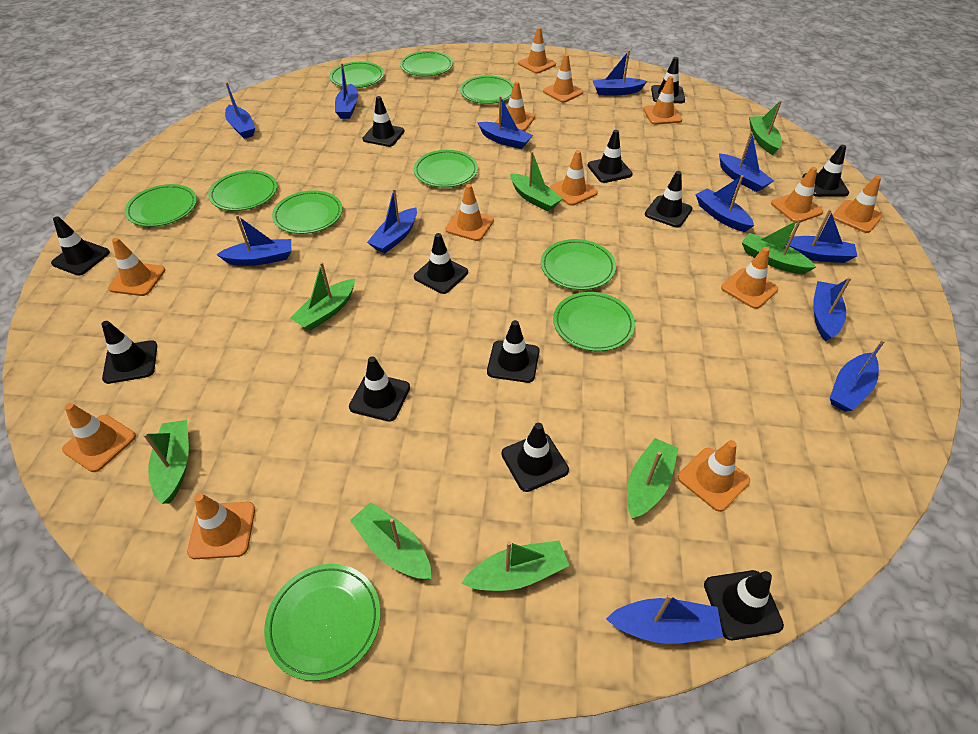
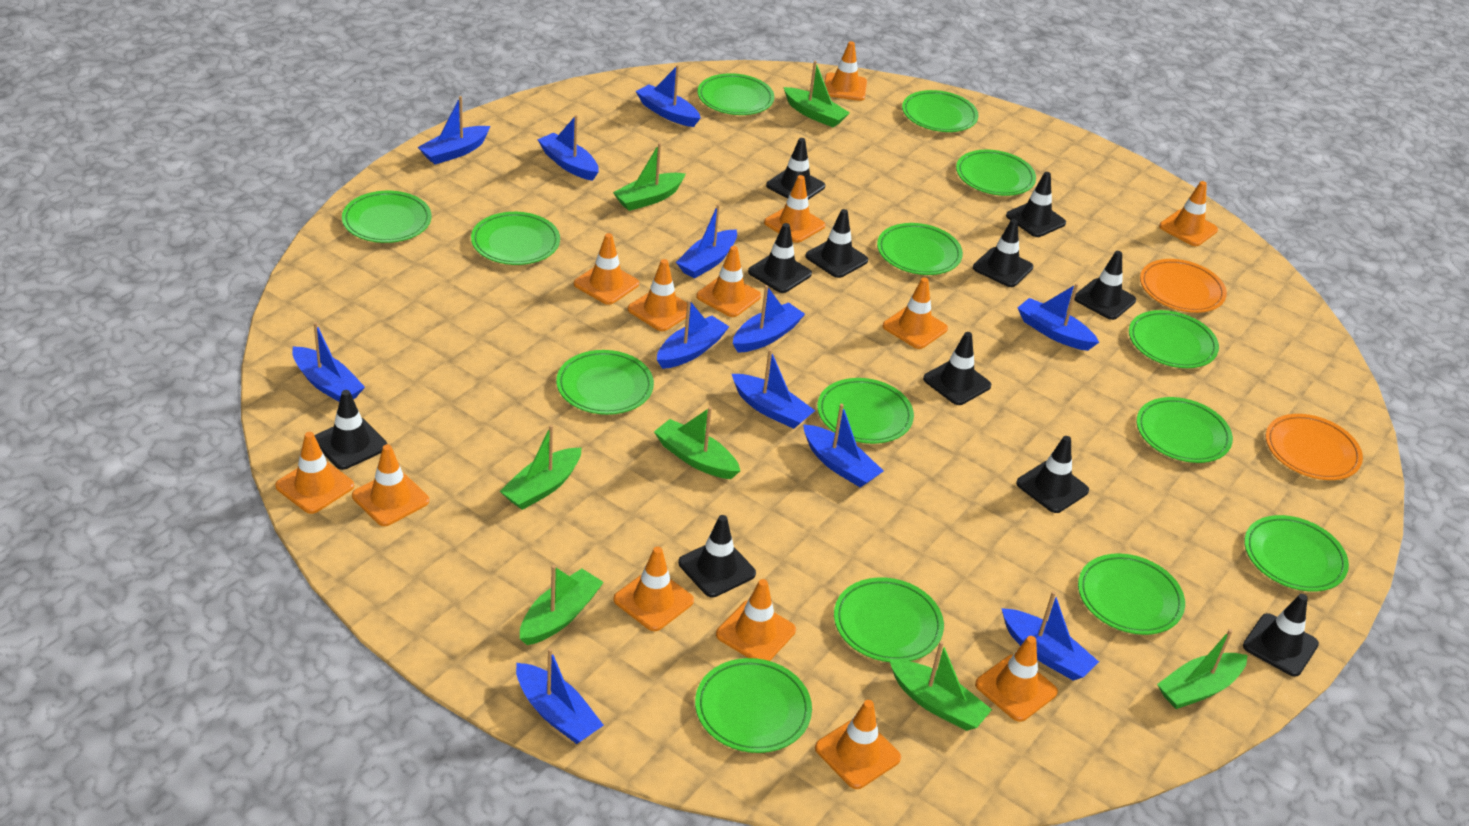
black traffic cone: 12 -> 11
green boat: 8 -> 7
green plate: 10 -> 14
orange plate: 0 -> 2

